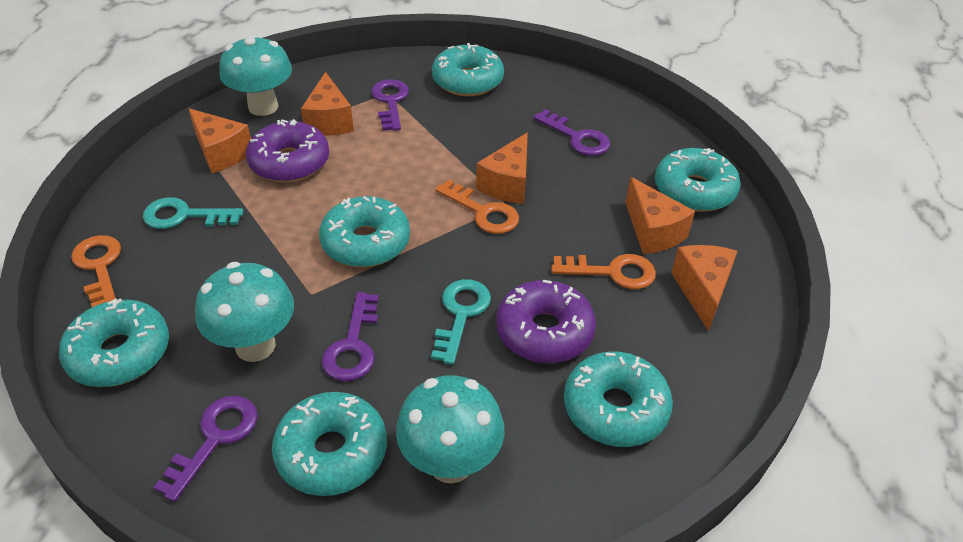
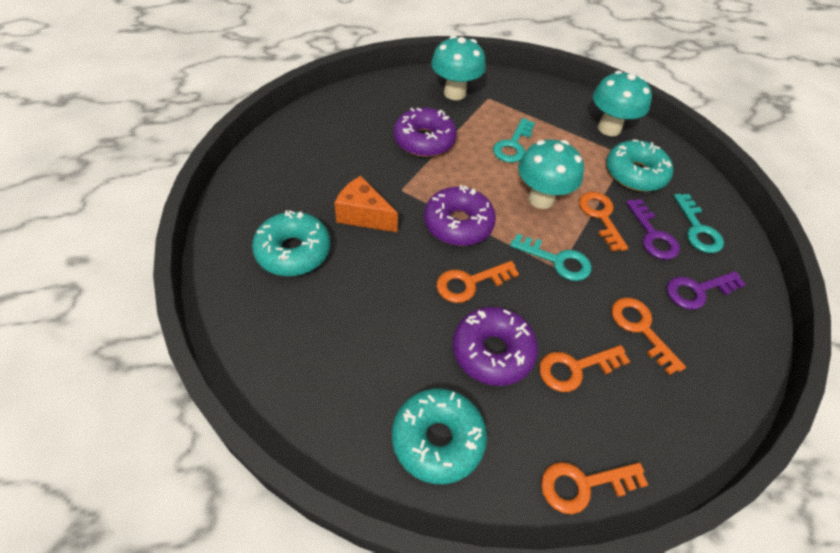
orange cheese: 5 -> 1
orange key: 3 -> 5
purple donut: 2 -> 3
purple key: 4 -> 2
turquoise donut: 6 -> 3
turquoise key: 2 -> 3

